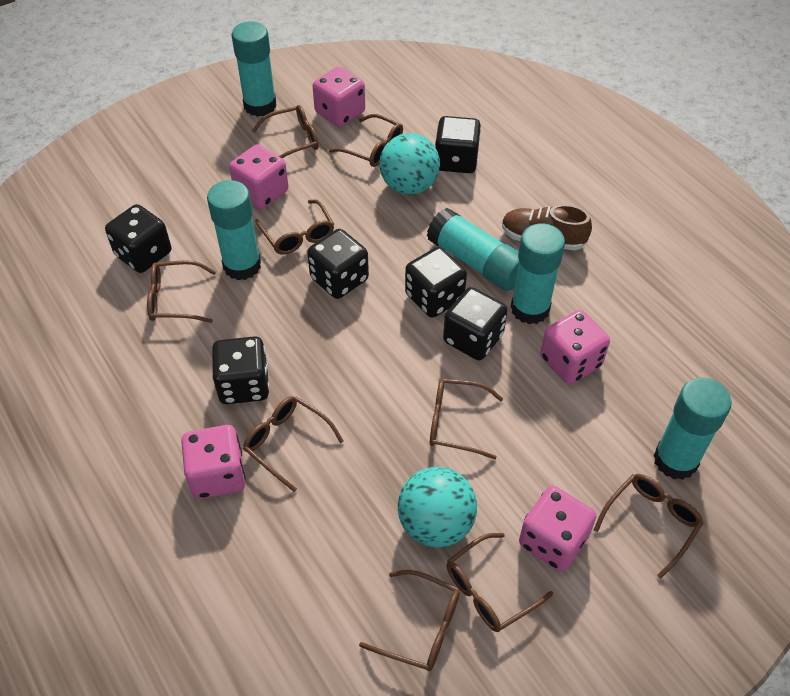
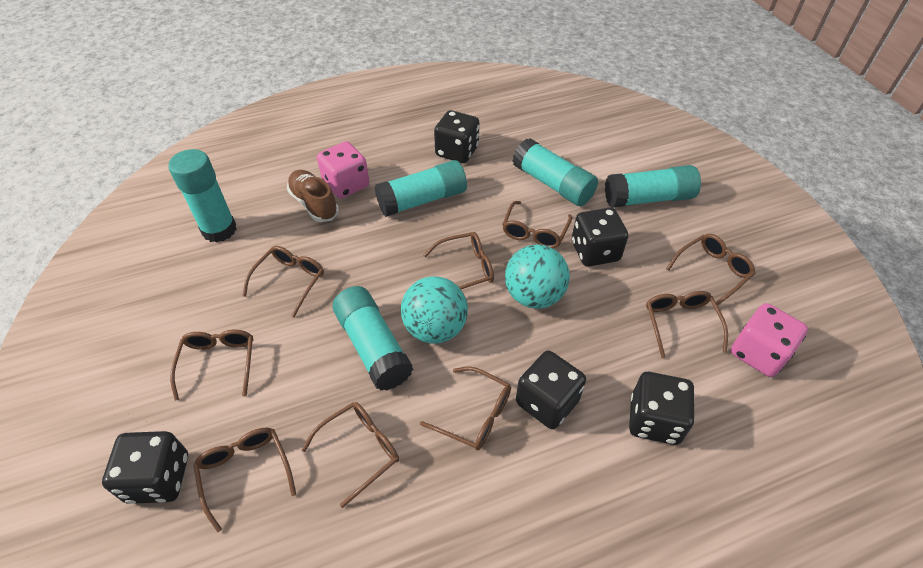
black dice: 6 -> 5
pink dice: 5 -> 2

